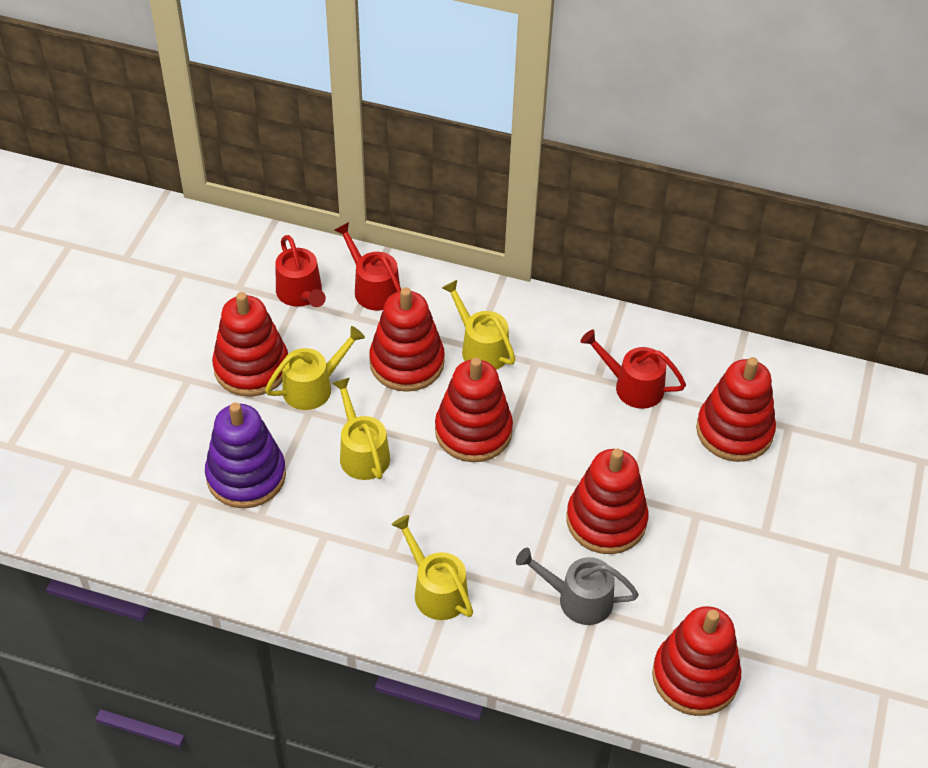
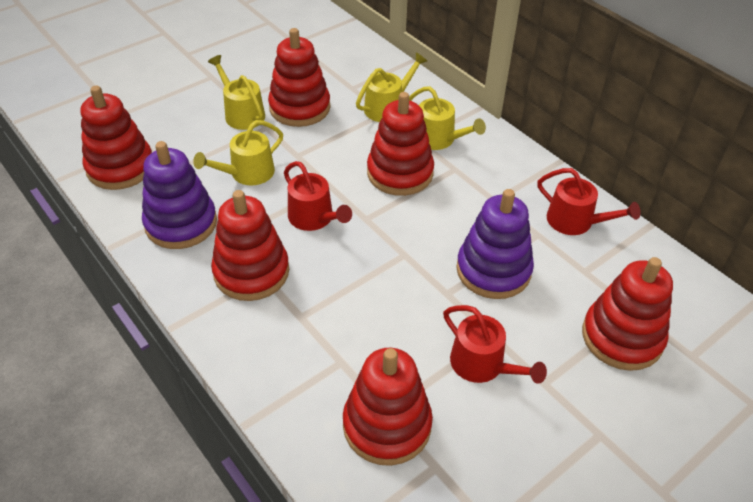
grey watering can: 1 -> 0
purple stacking toy: 1 -> 2

